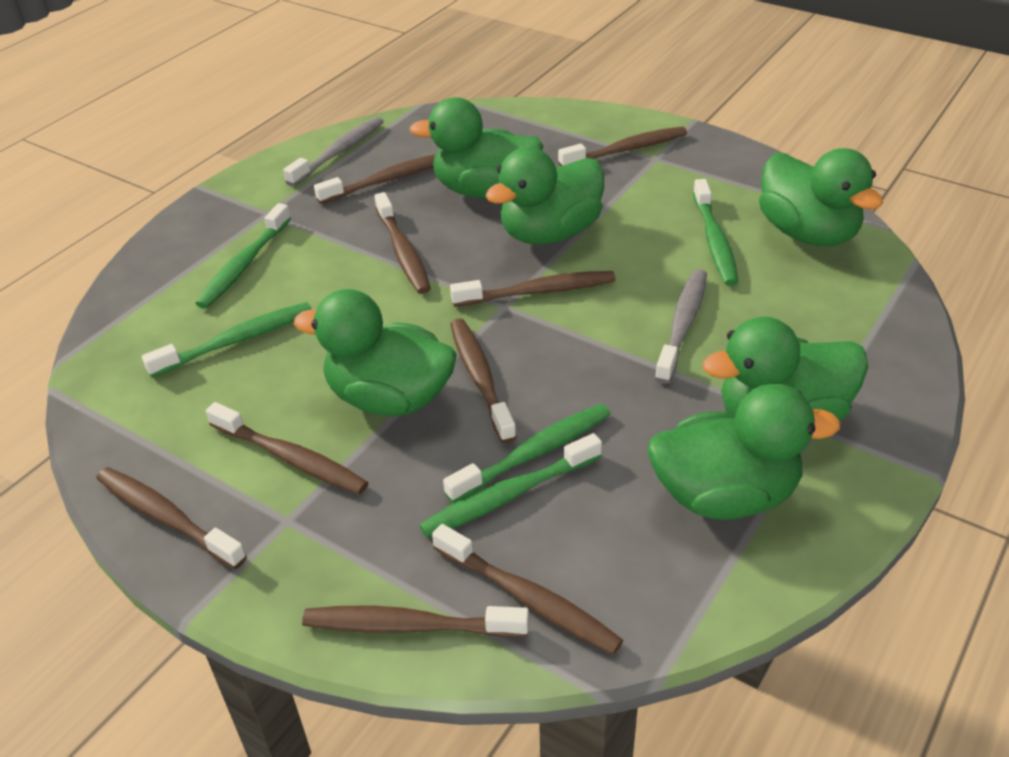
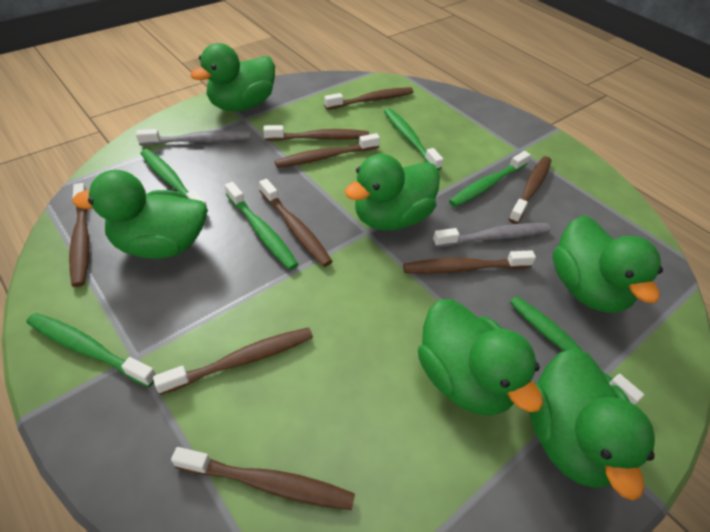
green toothbrush: 5 -> 6

